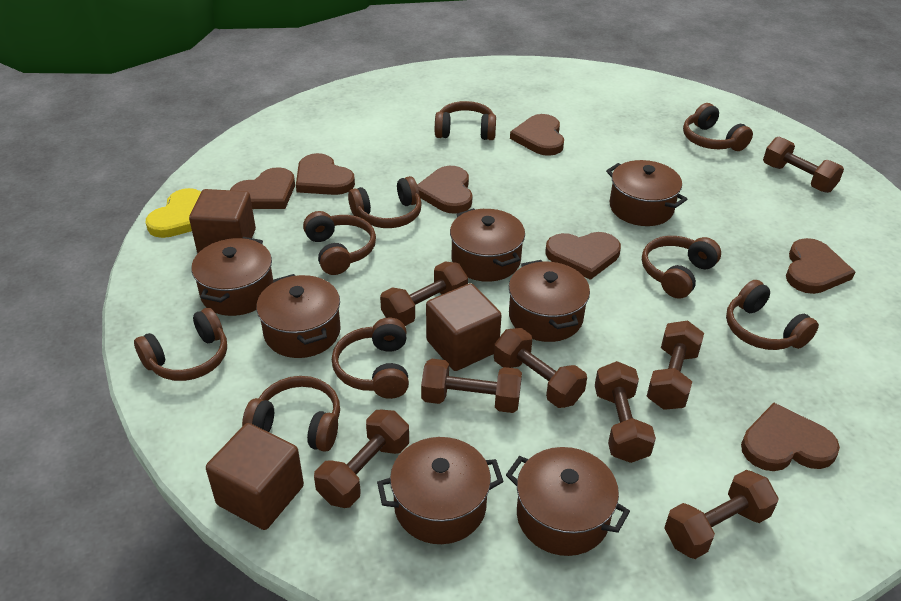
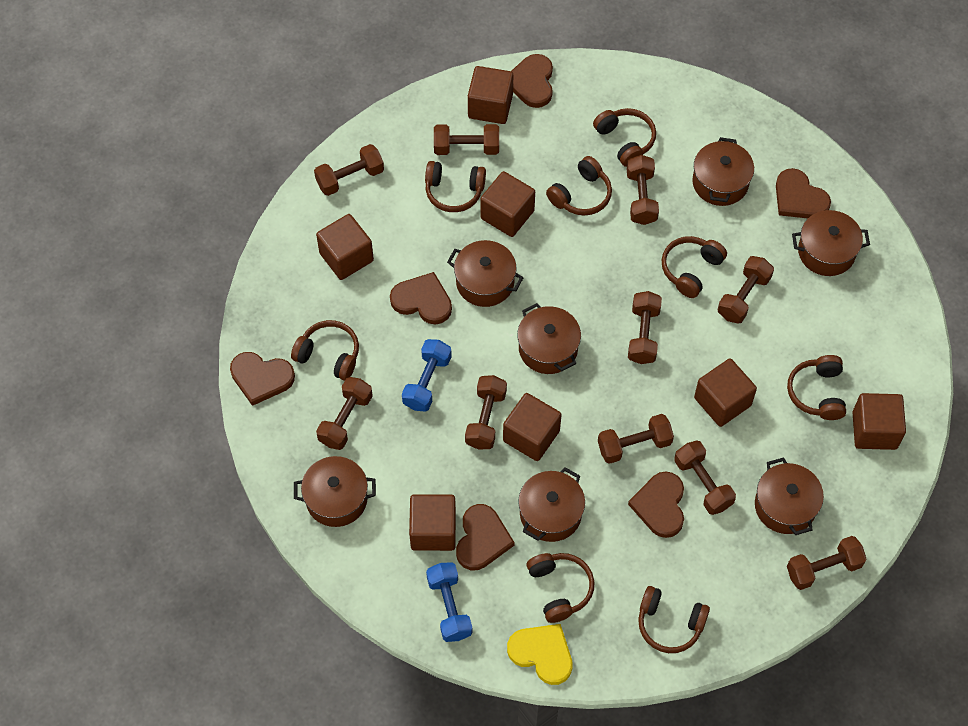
blue dumbbell: 0 -> 2
brown cube: 3 -> 7
brown dumbbell: 8 -> 10
brown headphones: 9 -> 8
brown heart: 7 -> 6

